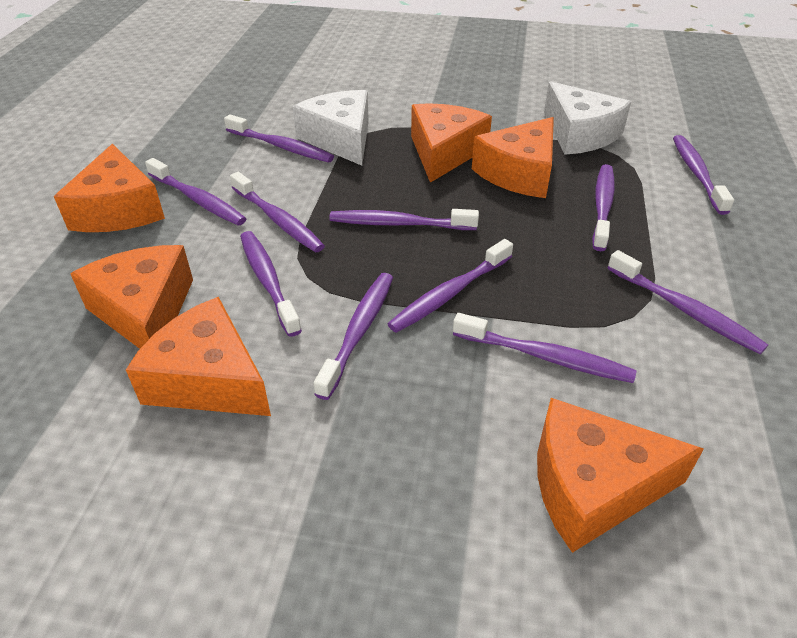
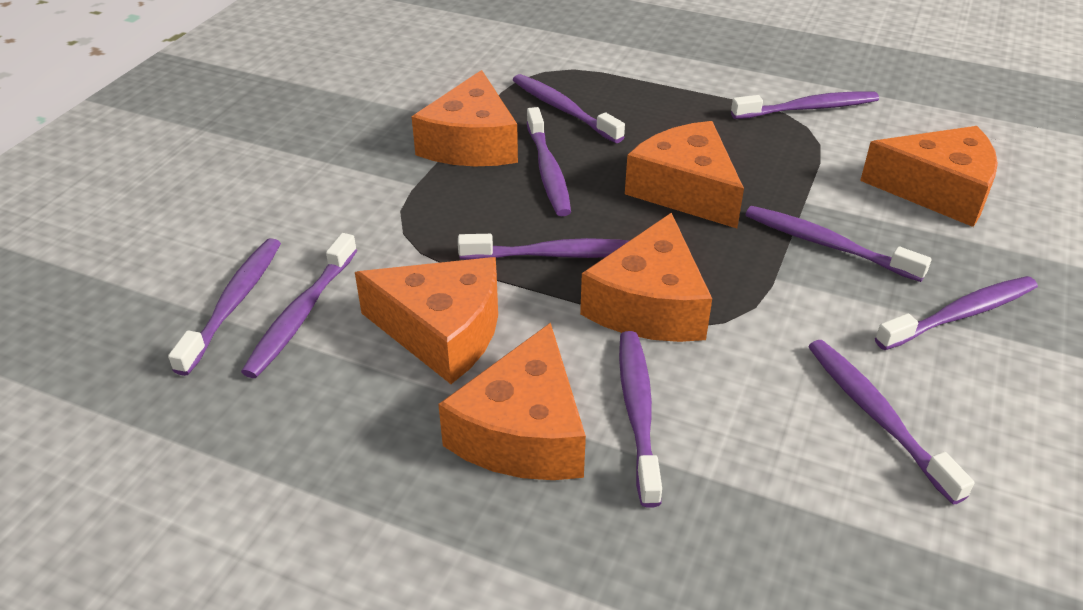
purple toothbrush: 11 -> 10
white cheese: 2 -> 0

